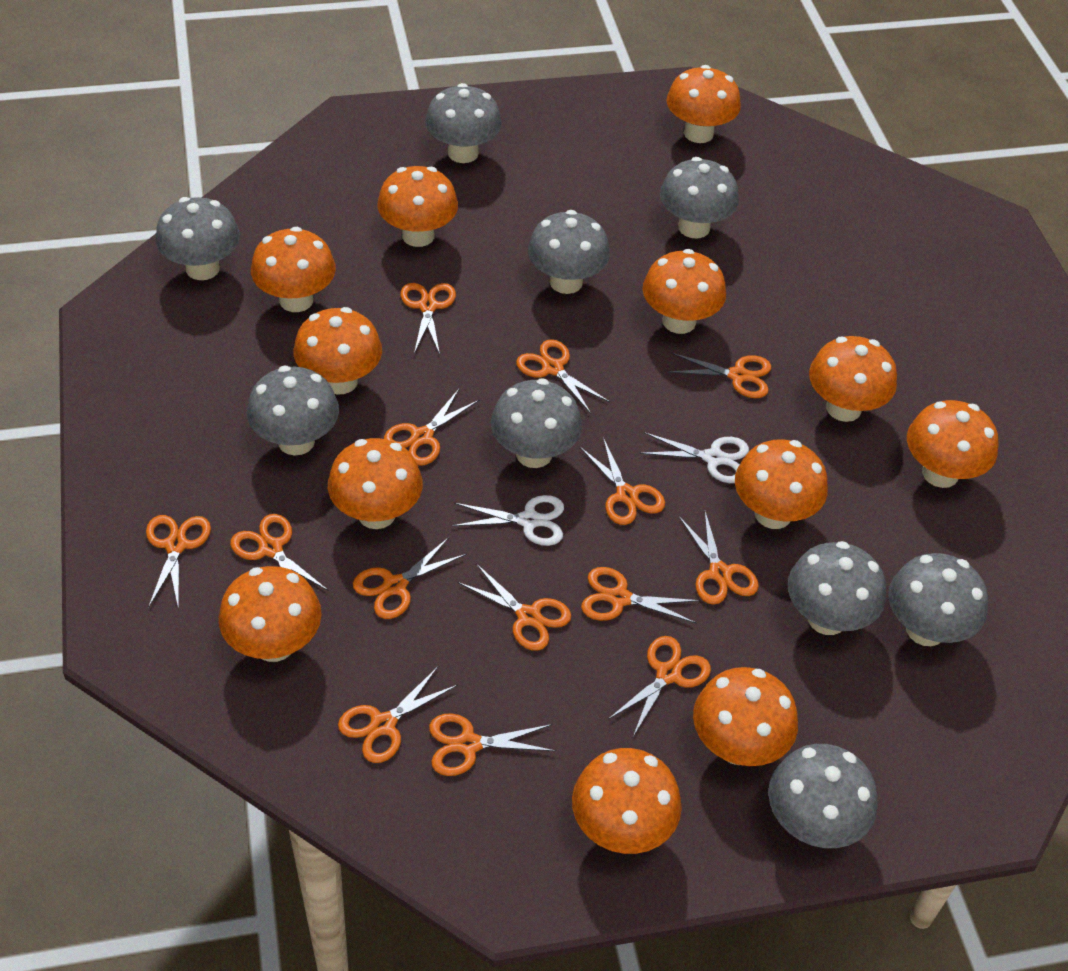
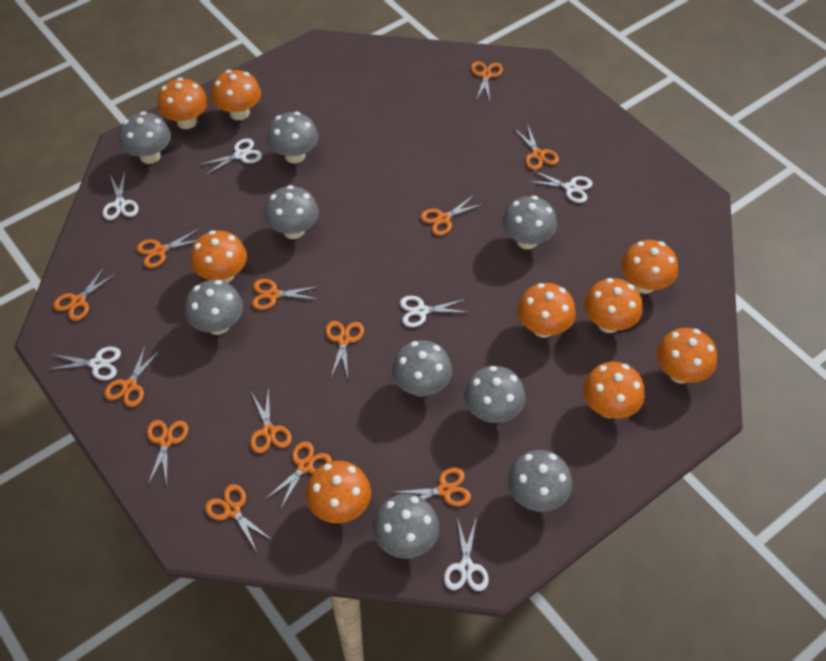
orange mushroom: 12 -> 9
orange scissors: 14 -> 13
white scissors: 2 -> 6

